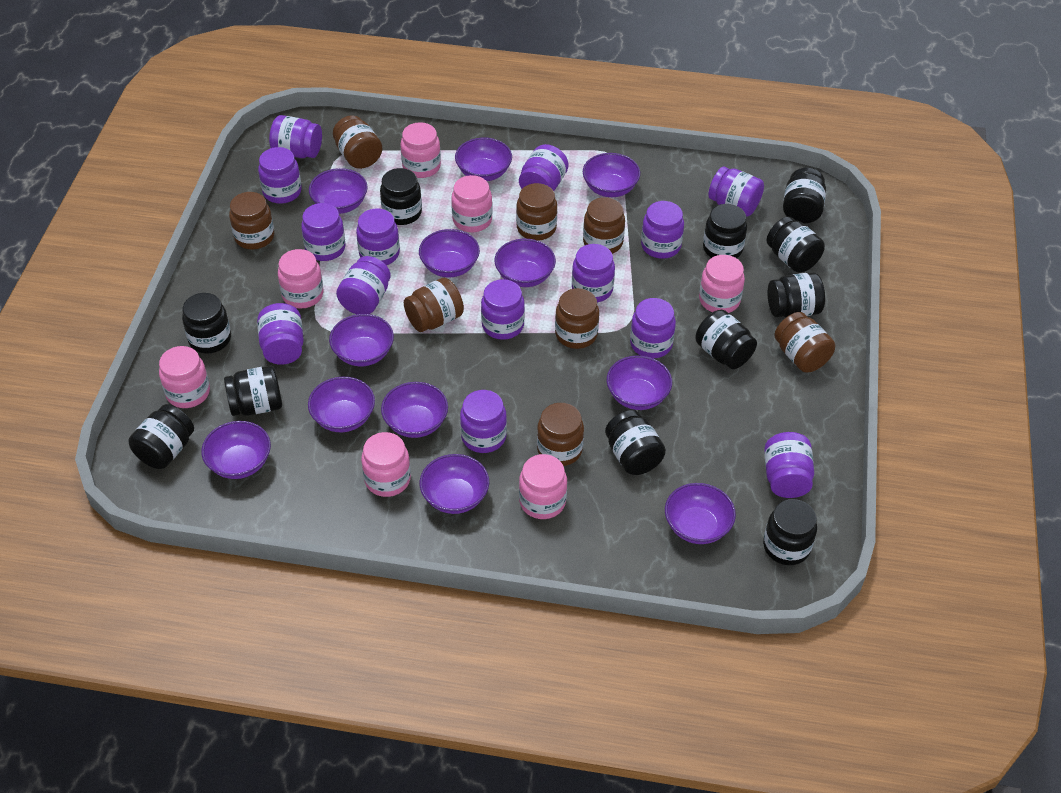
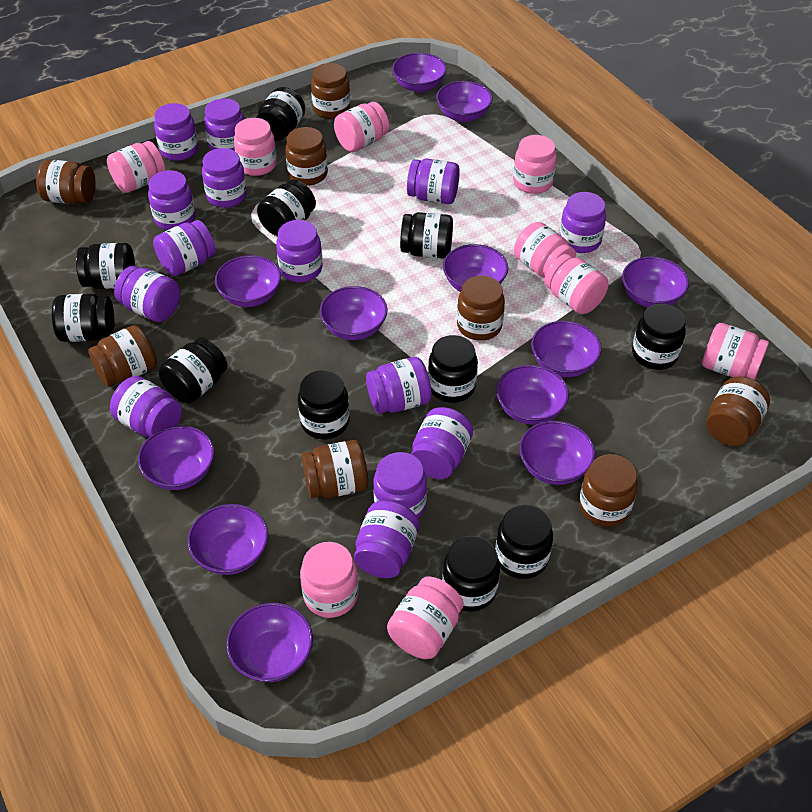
pink jar: 7 -> 9

